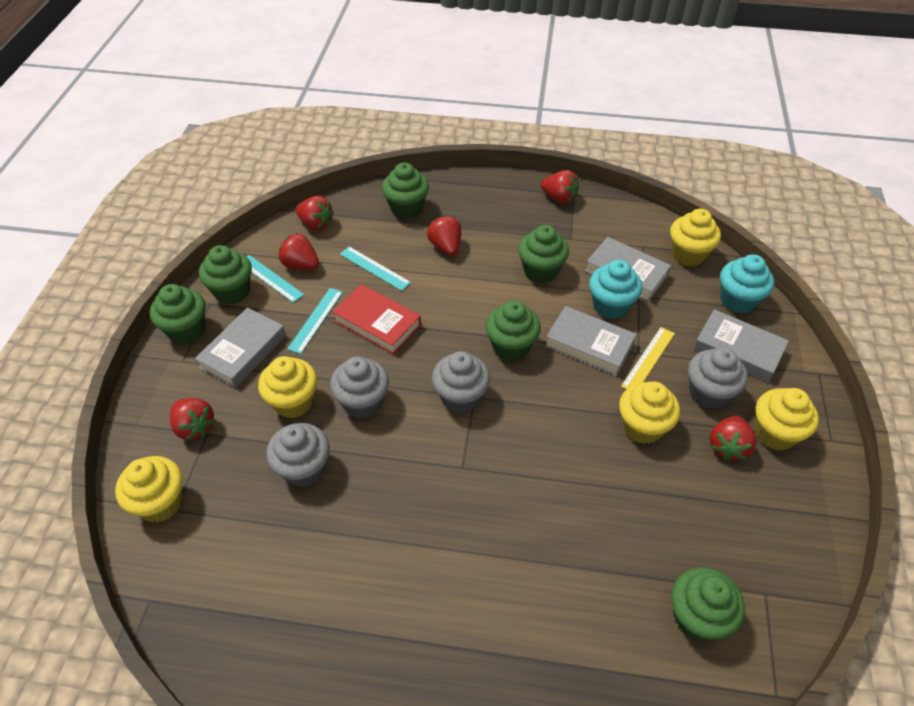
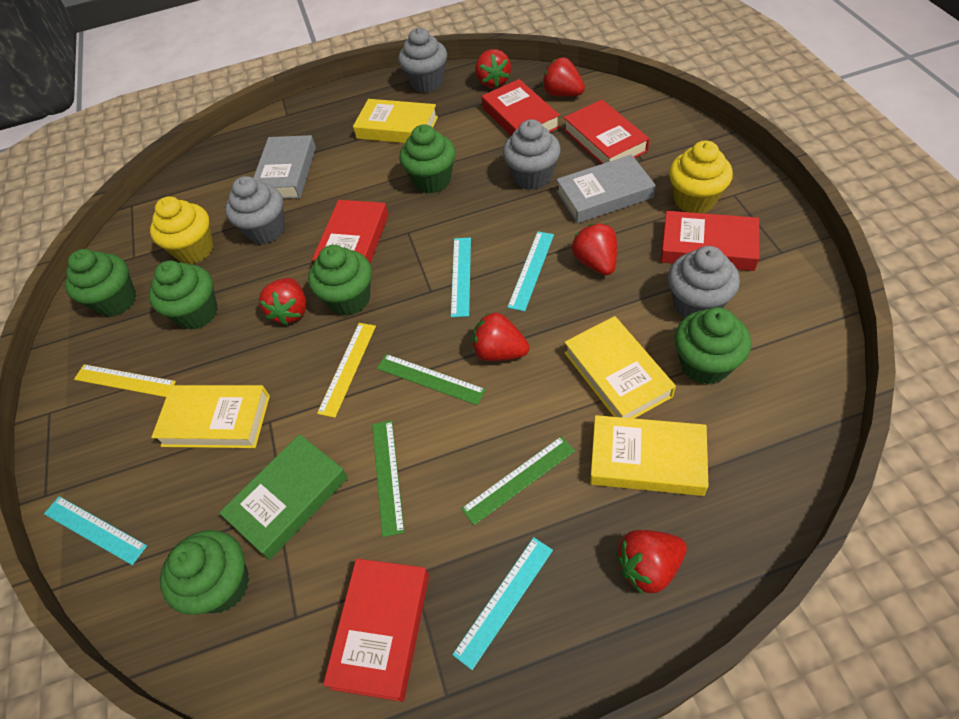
green book: 0 -> 1
green ruler: 0 -> 3
grey book: 4 -> 2
red book: 1 -> 5
turquoise cupcake: 2 -> 0
turquoise ruler: 3 -> 4
yellow book: 0 -> 4
yellow cupcake: 5 -> 2
yellow ruler: 1 -> 2

